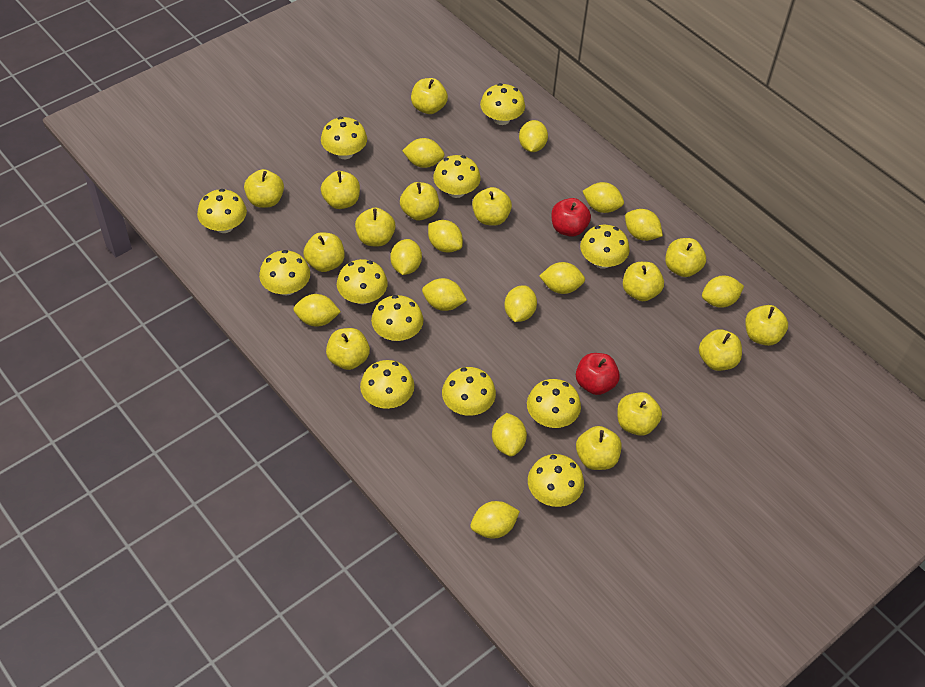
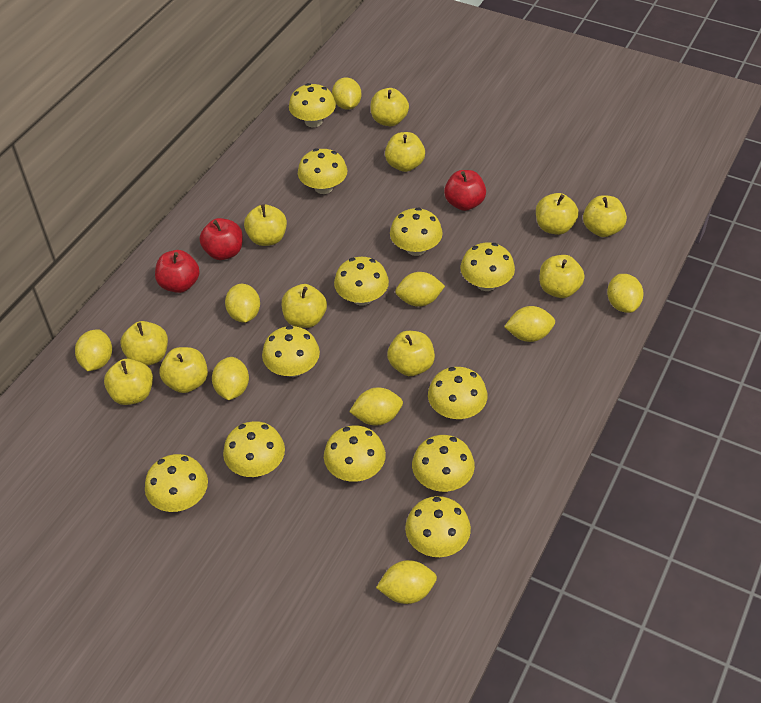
red apple: 2 -> 3
yellow apple: 14 -> 11
yellow lemon: 13 -> 9

